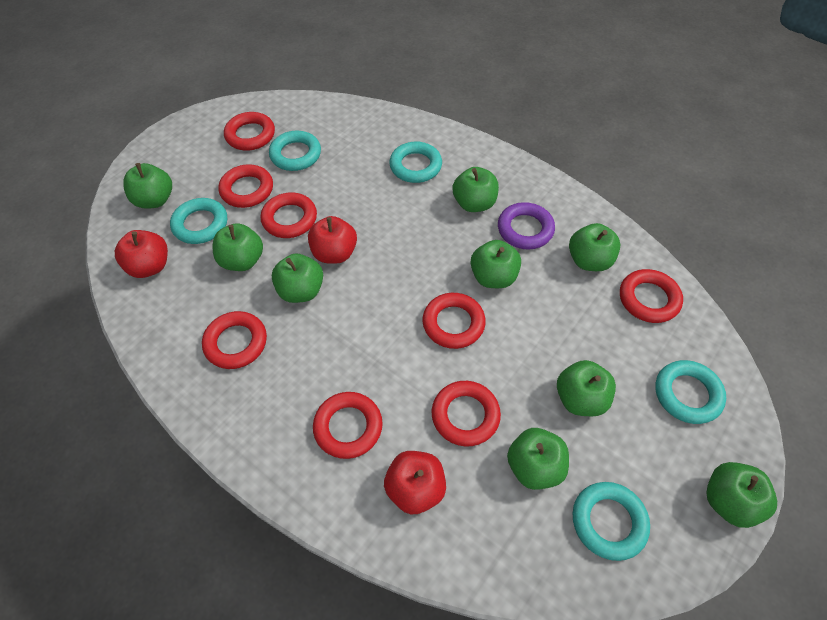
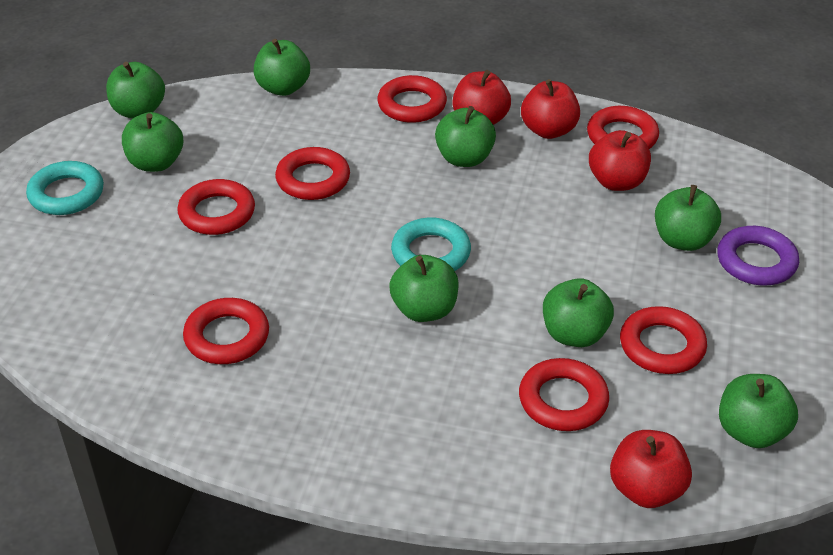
green apple: 9 -> 8
red apple: 3 -> 4
red ring: 8 -> 7
turquoise ring: 5 -> 2

